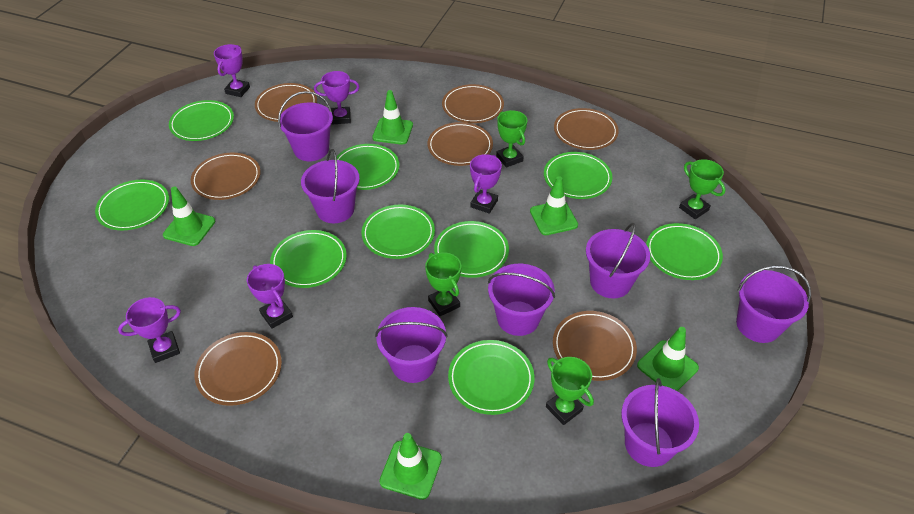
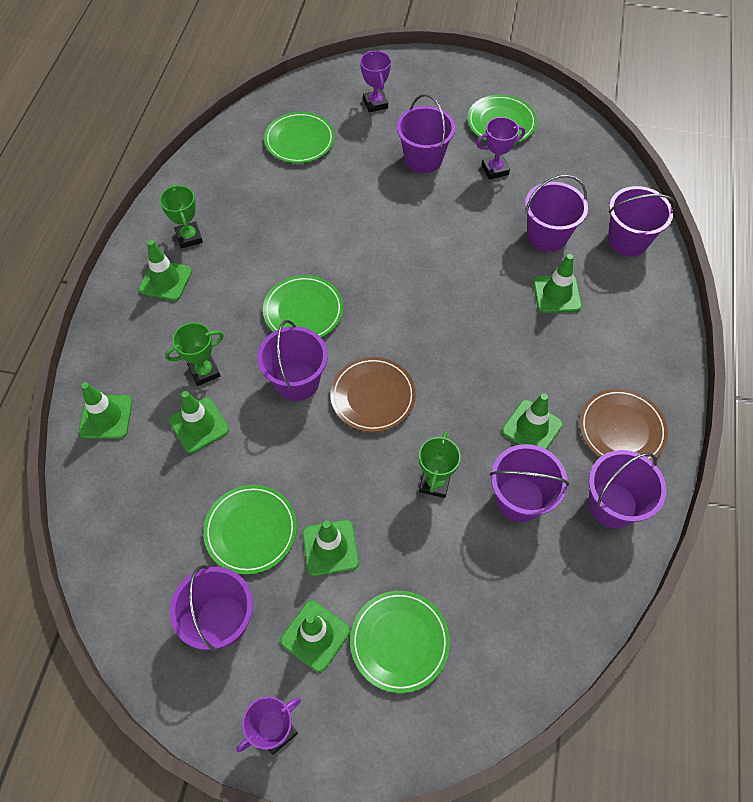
brown plate: 7 -> 2
green plate: 9 -> 5
green traffic cone: 5 -> 7
green trophy: 4 -> 3
purple trophy: 5 -> 3

